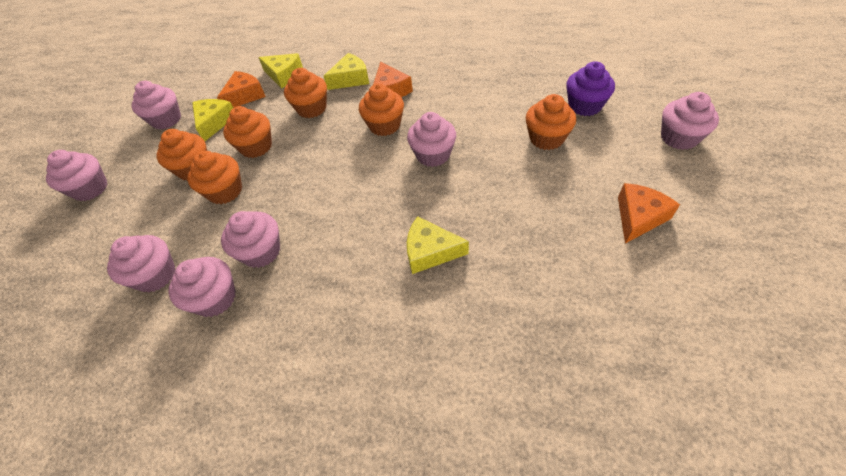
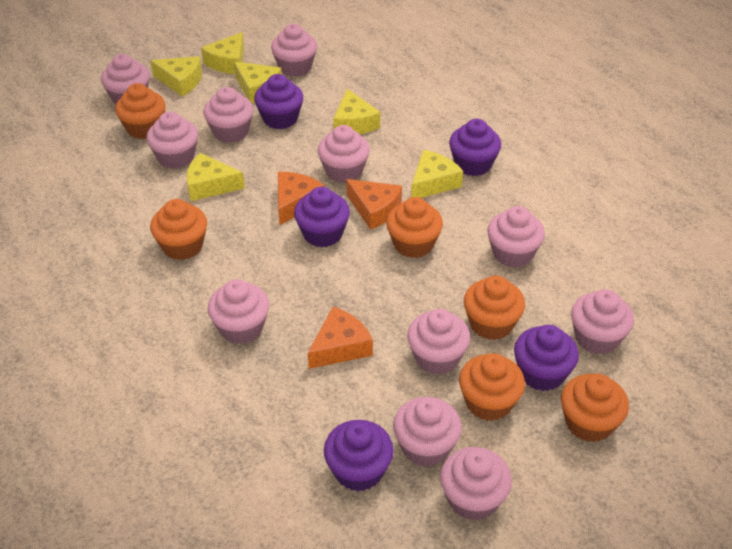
pink cupcake: 7 -> 11
purple cupcake: 1 -> 5
yellow cheese: 4 -> 6

